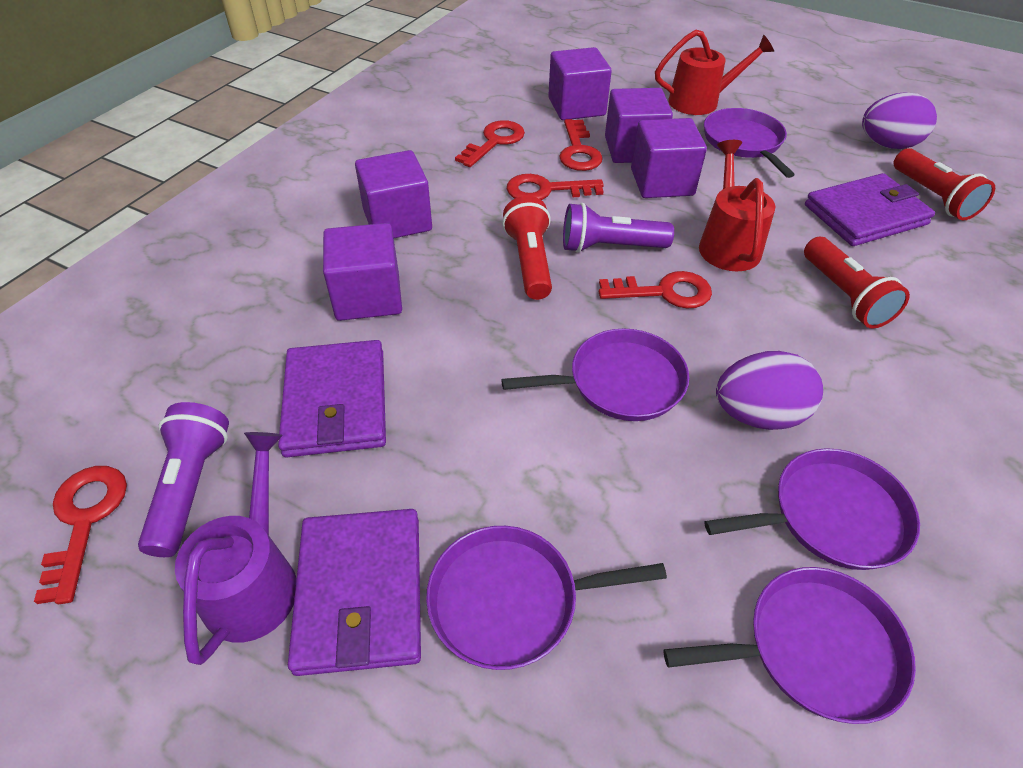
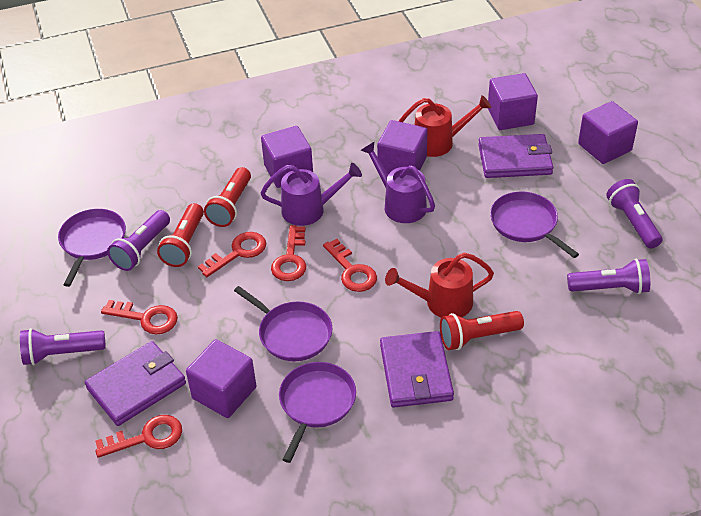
purple egg: 2 -> 0
purple flashlight: 2 -> 4
purple pan: 5 -> 4
purple watering can: 1 -> 2

